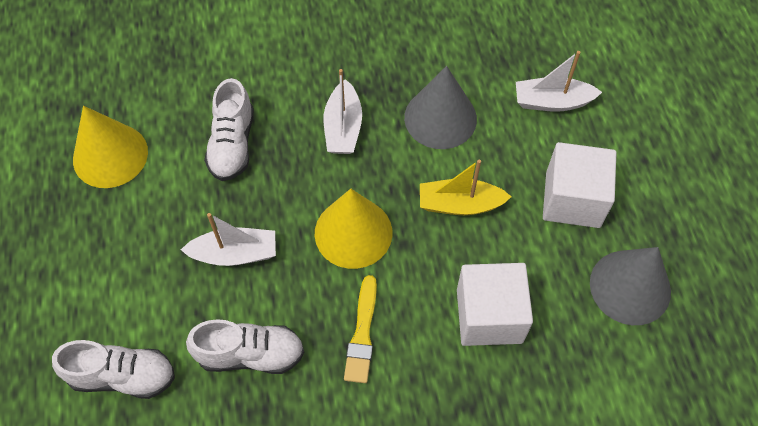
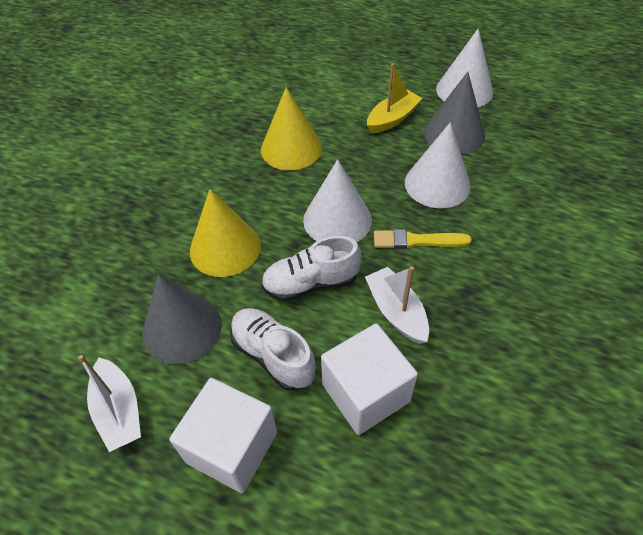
white boat: 3 -> 2
white cone: 0 -> 3
white shoe: 3 -> 2

